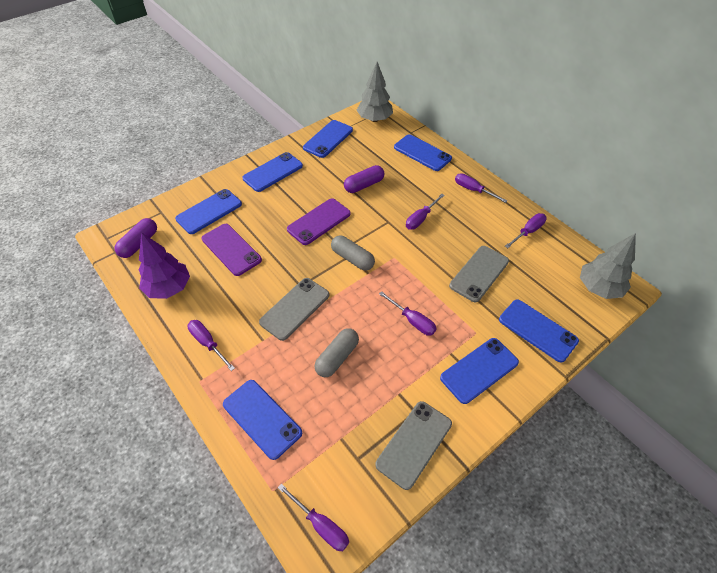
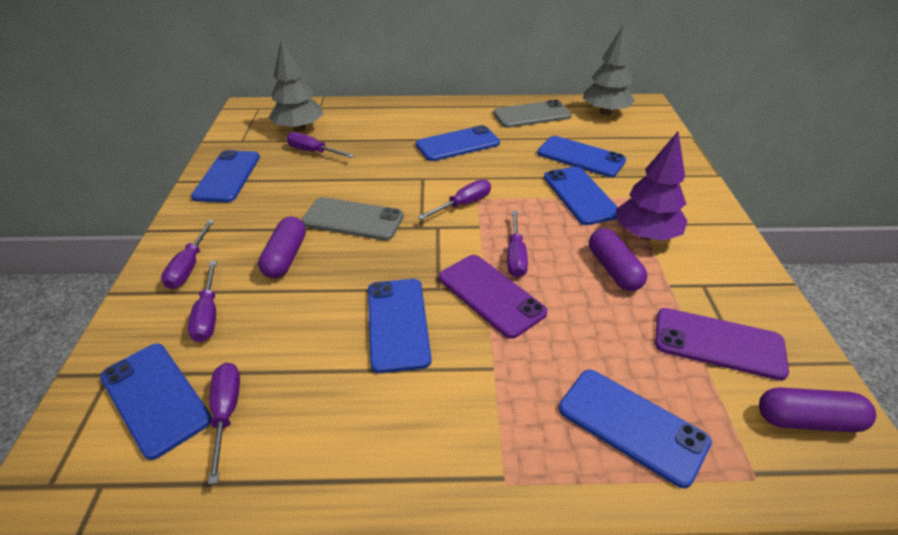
grey capsule: 2 -> 0
grey phone: 3 -> 2
purple capsule: 2 -> 3

